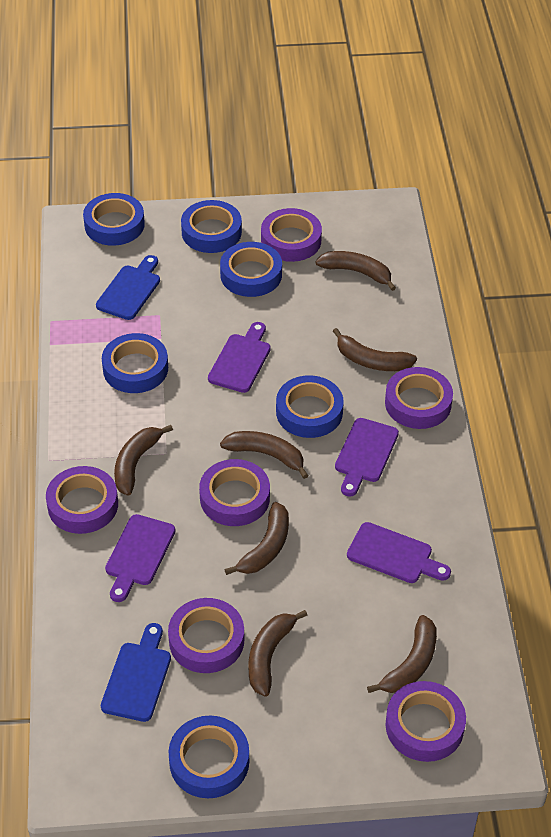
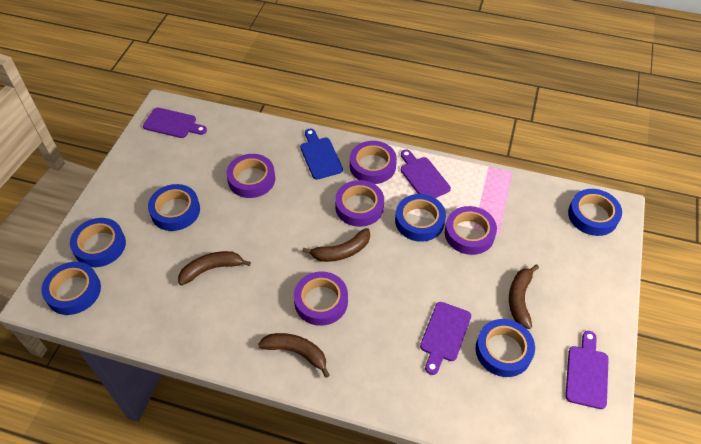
blue cutting board: 2 -> 1
brown banana: 7 -> 4
purple tape: 6 -> 5

